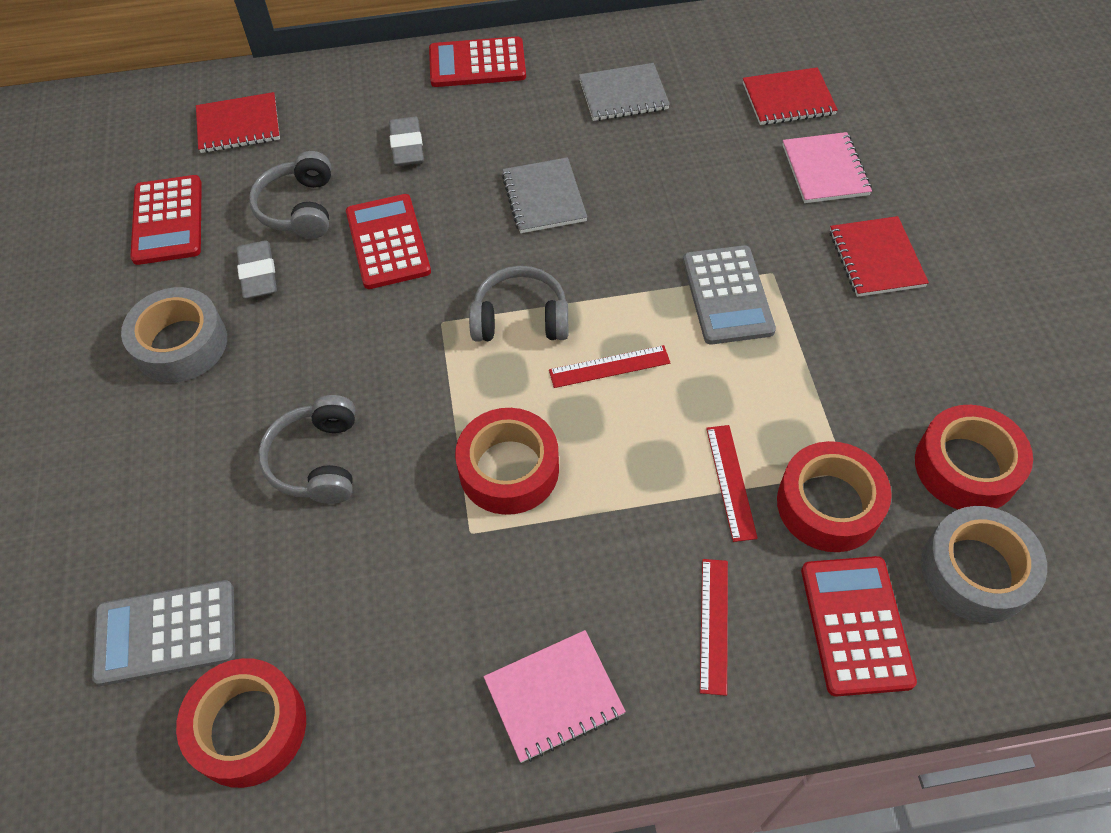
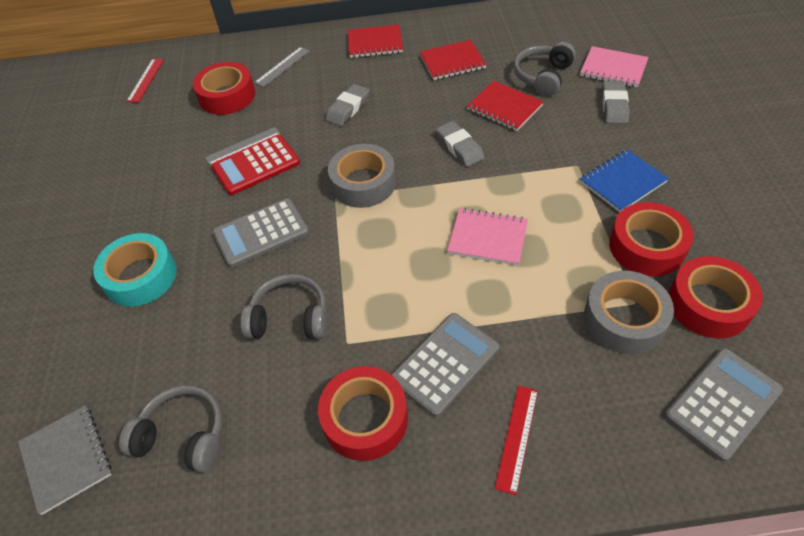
blue notebook: 0 -> 1
grey calculator: 2 -> 3
grey eraser: 2 -> 3
grey notebook: 2 -> 1
grey ruler: 0 -> 2
red calculator: 4 -> 1
red ruler: 3 -> 2
turquoise tape: 0 -> 1

